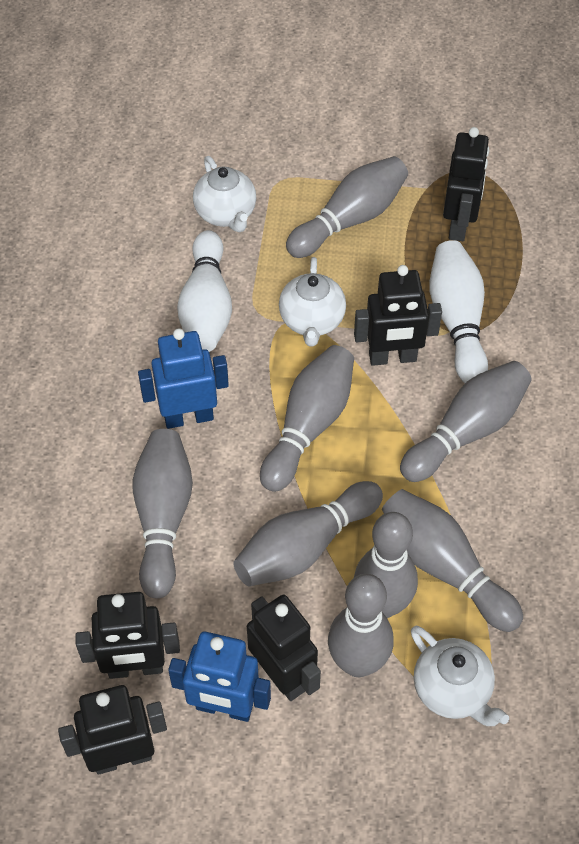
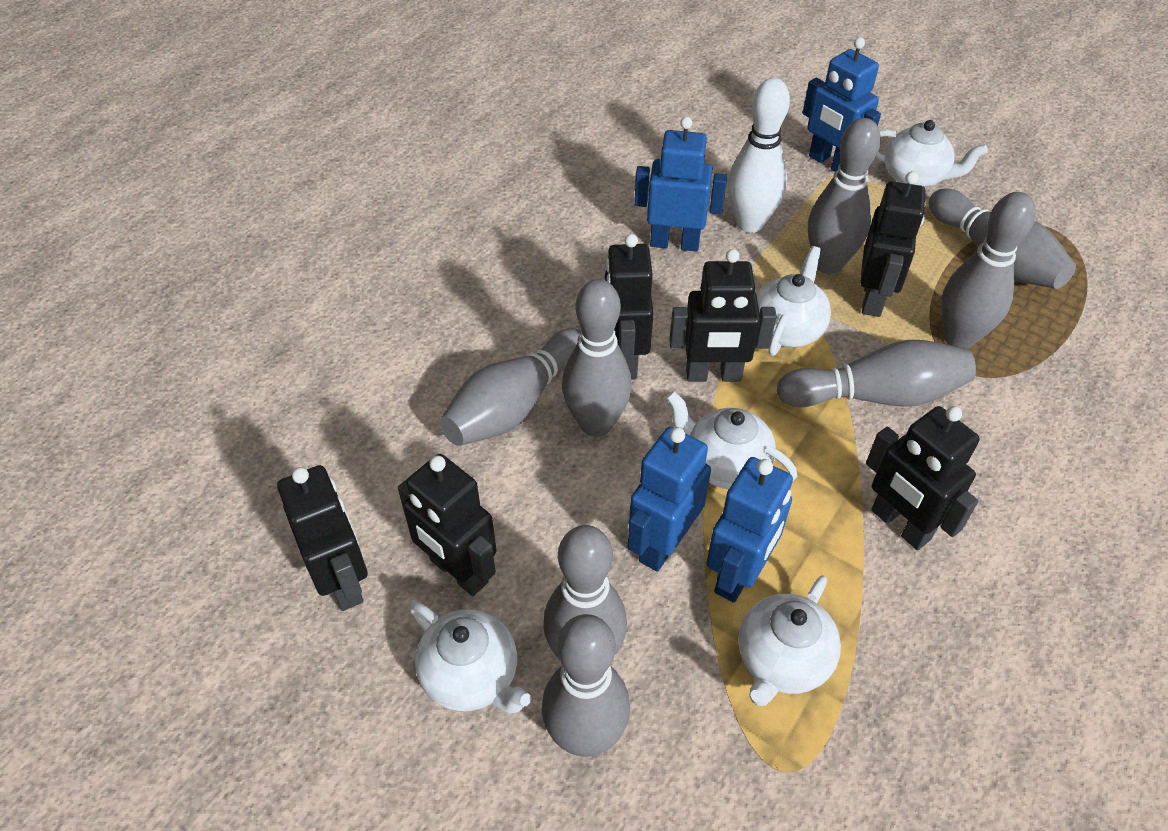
black robot: 5 -> 6
blue robot: 2 -> 4
white bowling pin: 2 -> 1
white teapot: 3 -> 5

